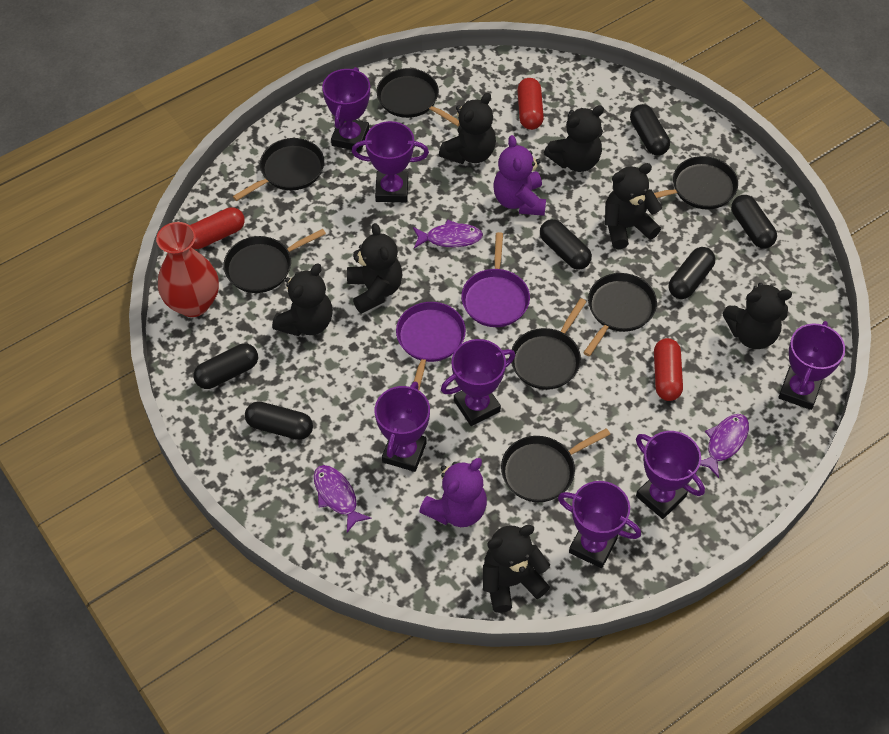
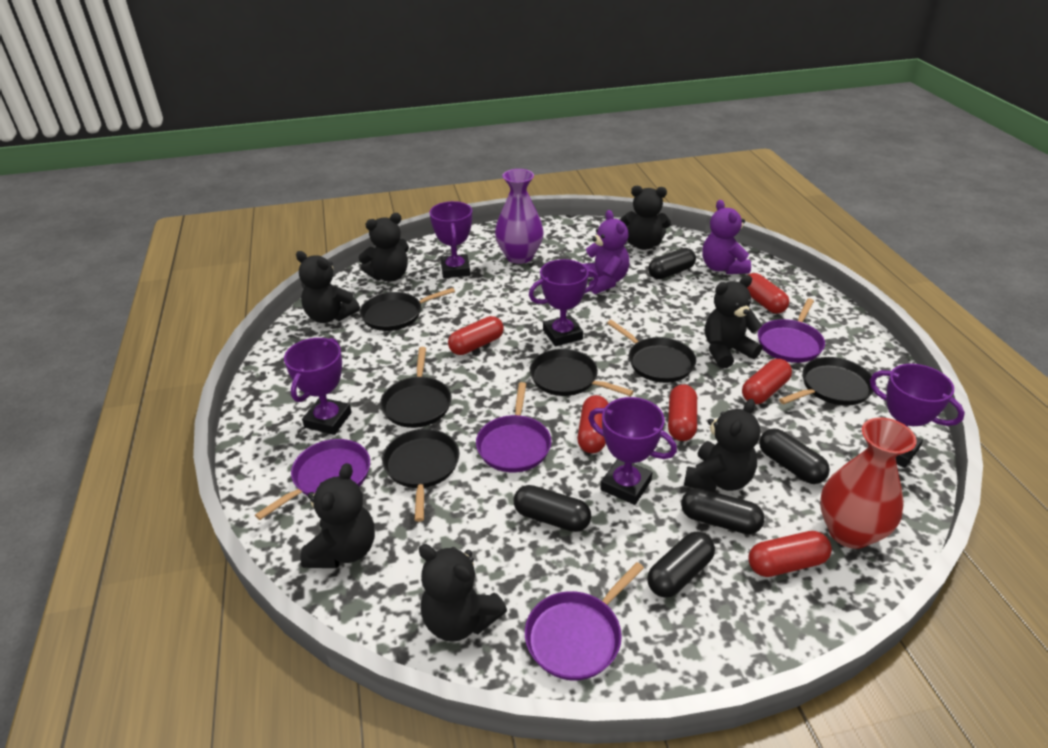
black capsule: 6 -> 5
black pan: 7 -> 6
purple fish: 3 -> 0
purple pan: 2 -> 4
purple trophy: 7 -> 5
purple vase: 0 -> 1
red capsule: 3 -> 6

